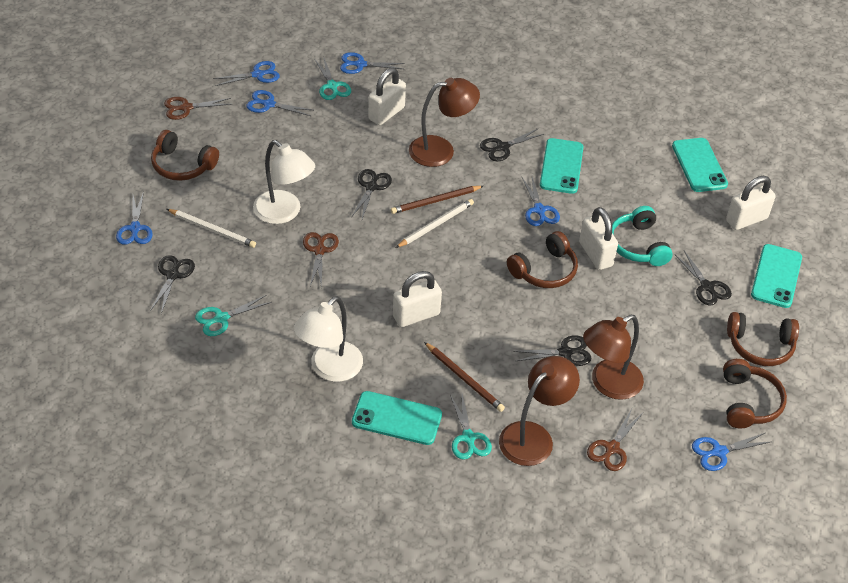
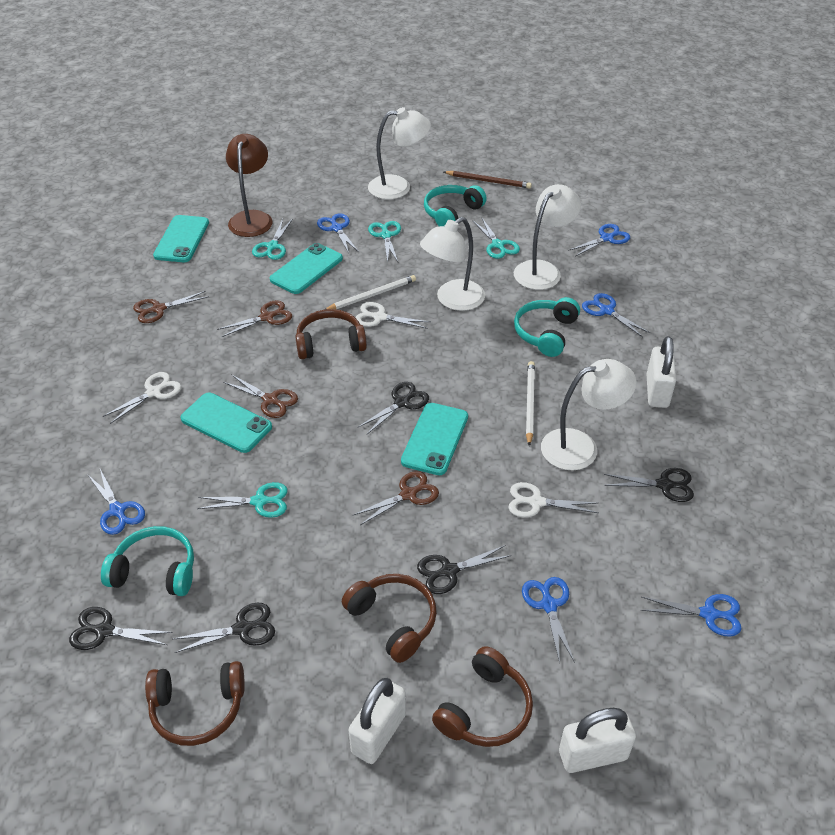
brown lamp: 3 -> 1
brown pencil: 2 -> 1
brown scissors: 3 -> 4
turquoise headphones: 1 -> 3
turquoise scissors: 3 -> 4
white lamp: 2 -> 4
white padlock: 4 -> 3
white scissors: 0 -> 3

